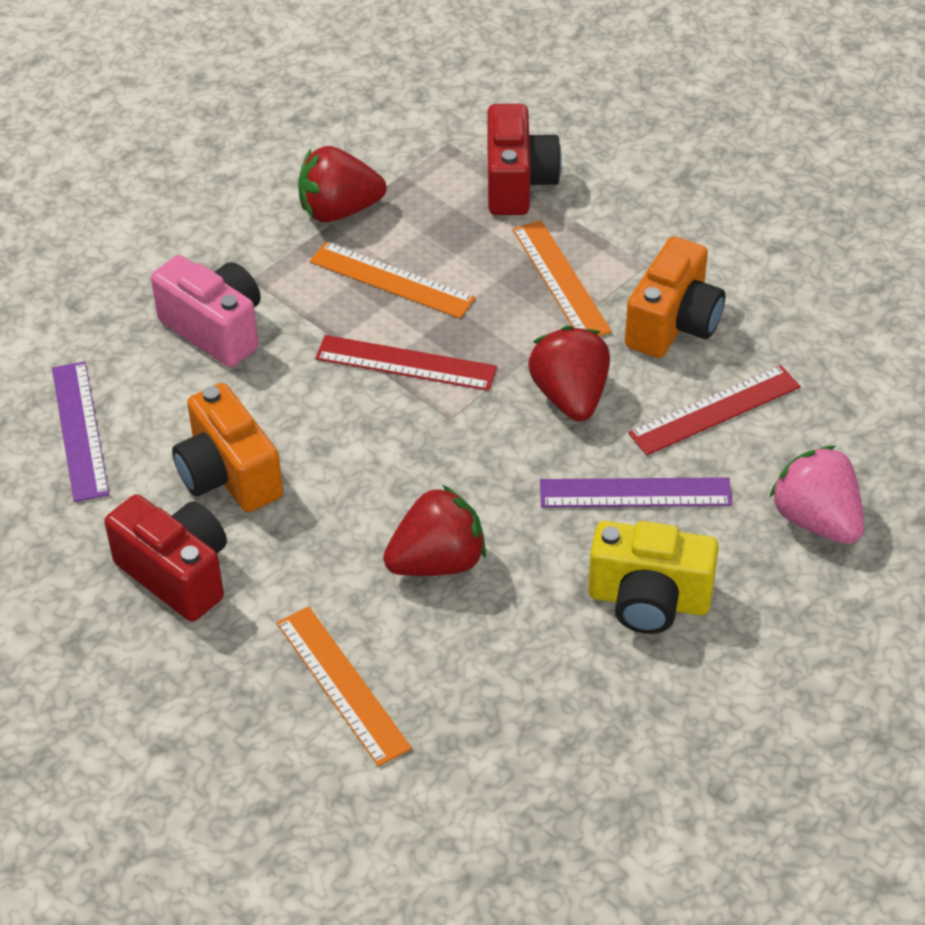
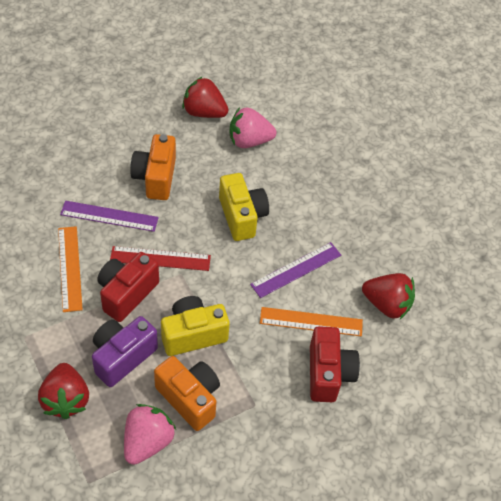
orange ruler: 3 -> 2
pink camera: 1 -> 0
pink strawberry: 1 -> 2
purple camera: 0 -> 1
red ruler: 2 -> 1
yellow camera: 1 -> 2

